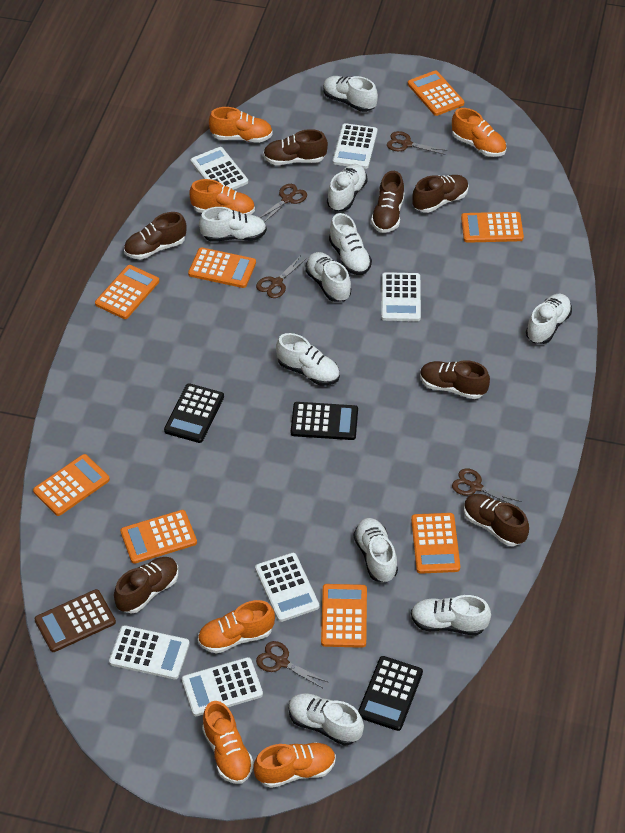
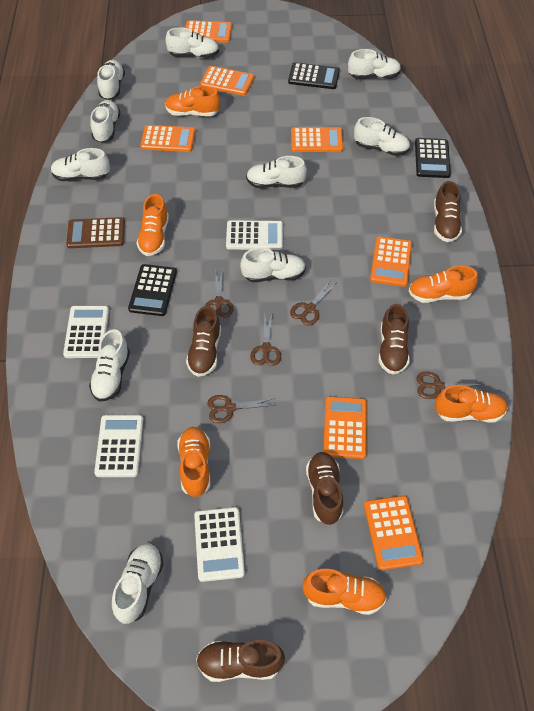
brown shoe: 7 -> 5
orange calculator: 8 -> 7
white calculator: 6 -> 4

